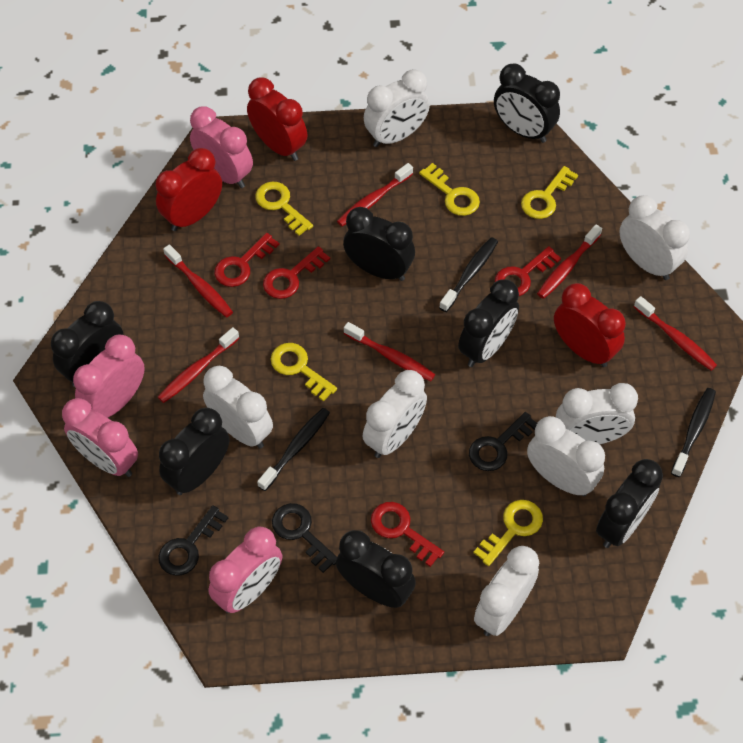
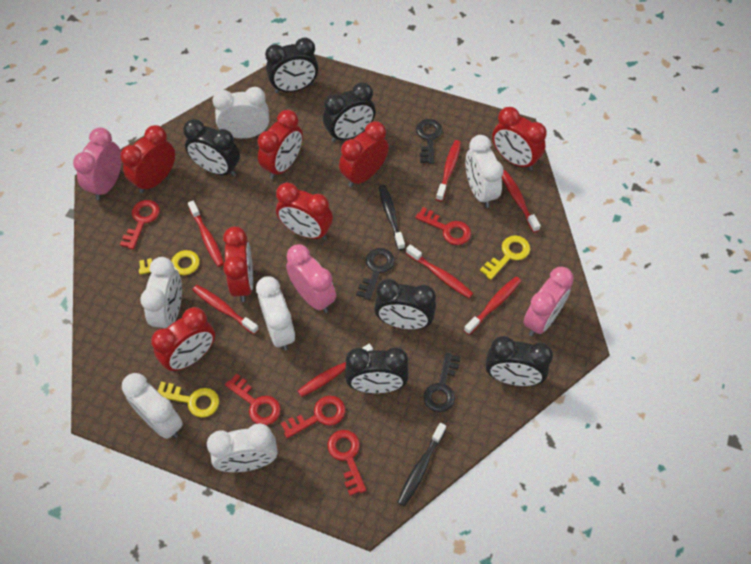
black clock: 7 -> 6
black toothbrush: 3 -> 2
pink clock: 4 -> 3
red clock: 3 -> 7
red key: 4 -> 5
red toothbrush: 6 -> 7
white clock: 7 -> 6
yellow key: 5 -> 3

